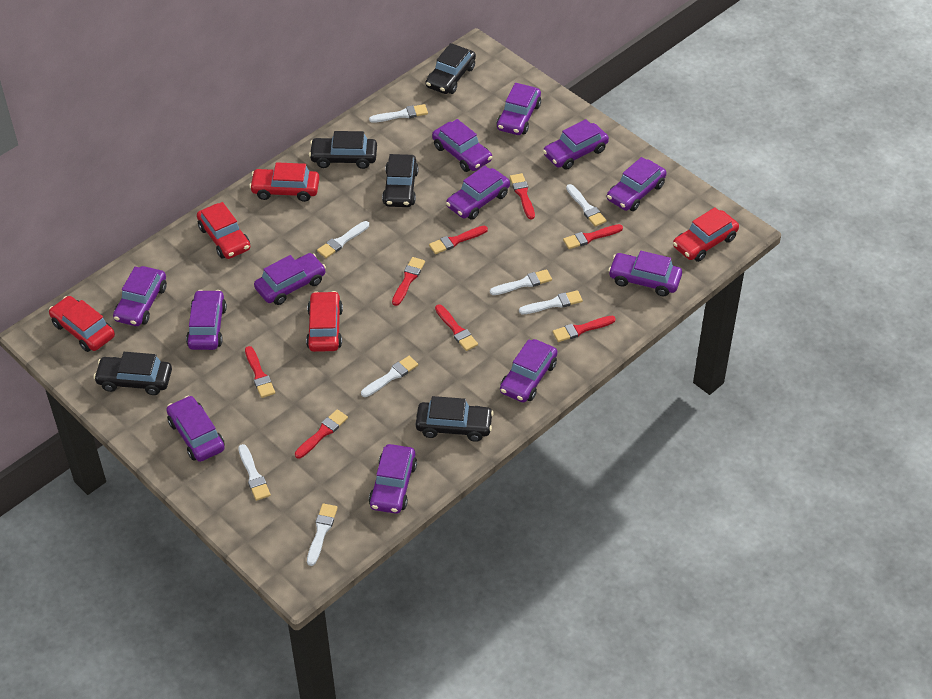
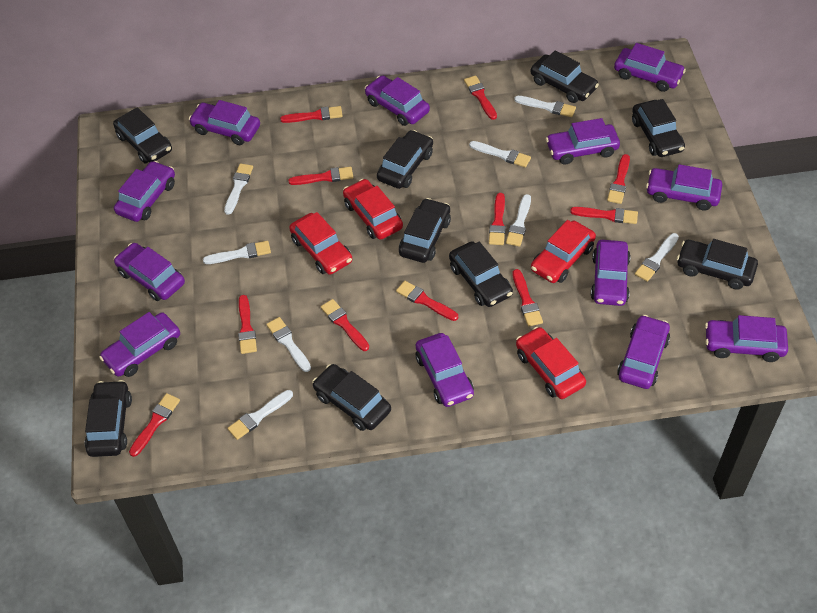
black car: 5 -> 9
red brush: 8 -> 11
red car: 5 -> 4

